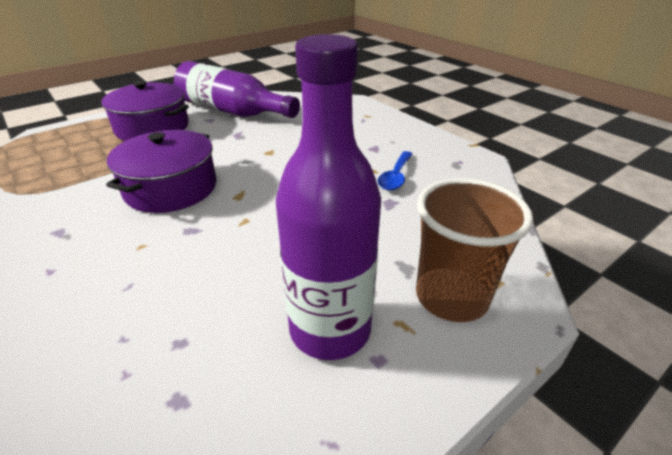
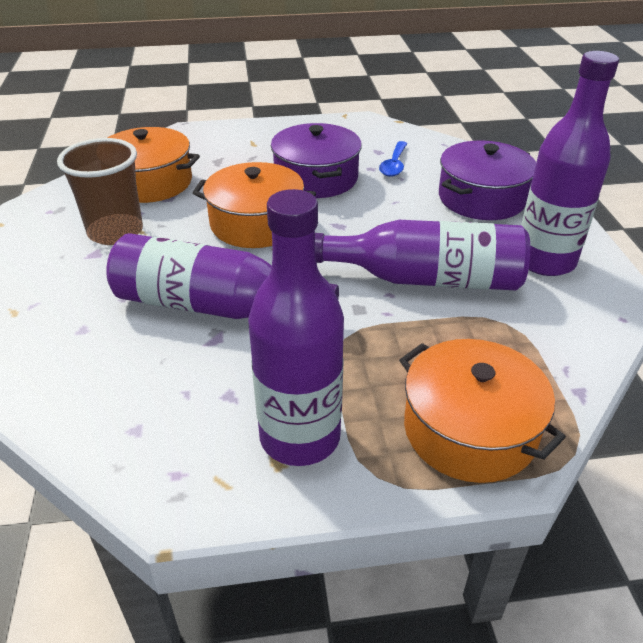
orange pot: 0 -> 3
purple bottle: 2 -> 4

